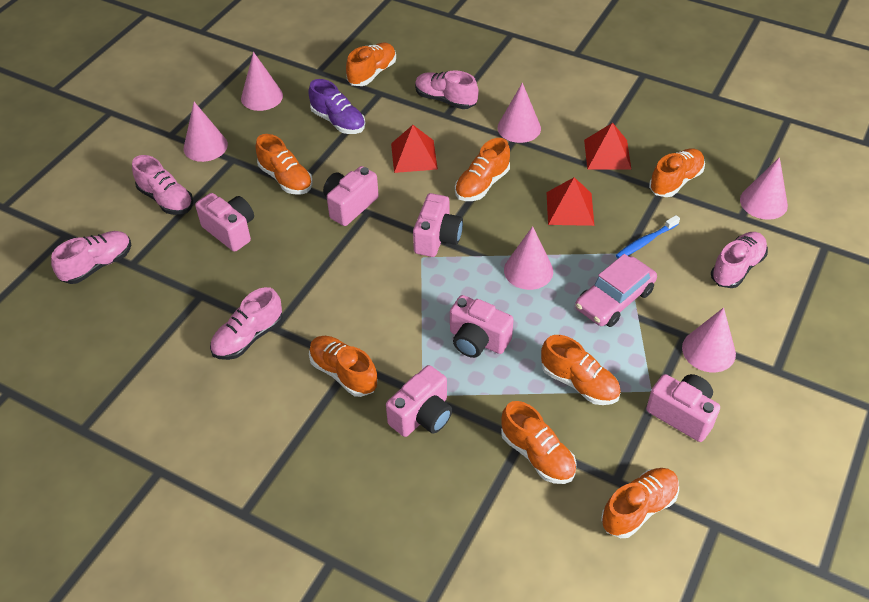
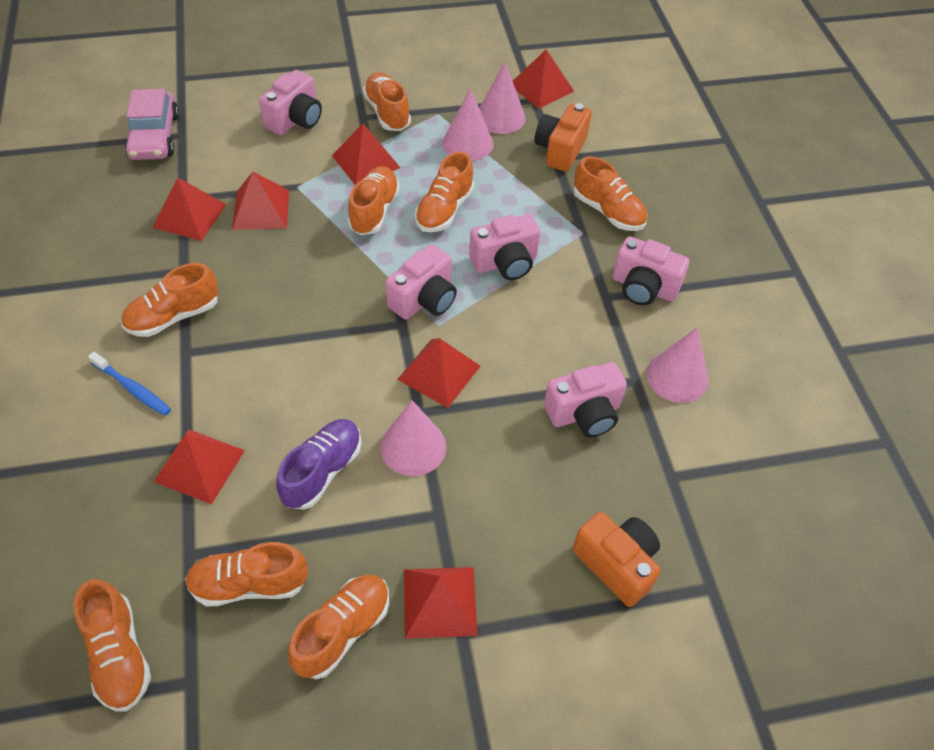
orange camera: 0 -> 2
pink camera: 6 -> 5
pink cone: 6 -> 4
pink shoe: 5 -> 0
red pyramid: 3 -> 7

